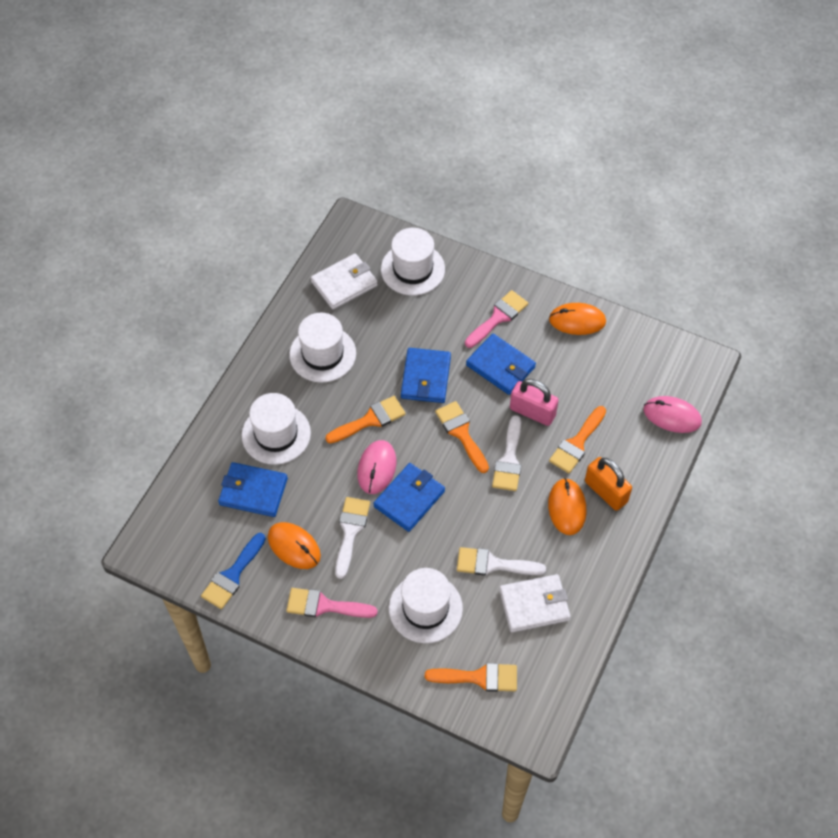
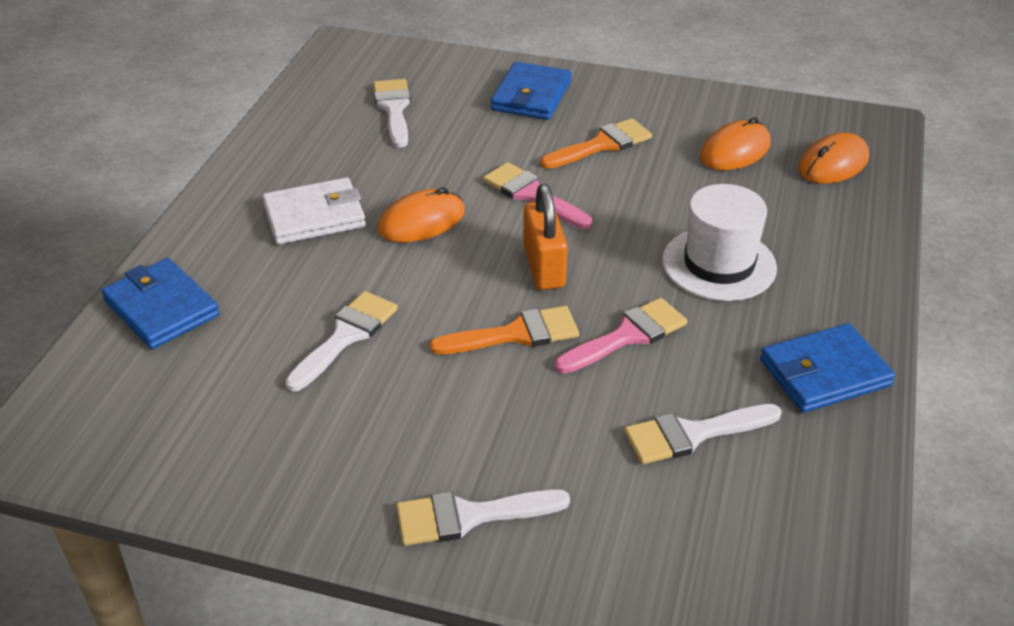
blue brush: 1 -> 0
blue wallet: 4 -> 3
orange brush: 4 -> 2
pink mouse: 2 -> 0
pink padlock: 1 -> 0
white brush: 3 -> 4
white hat: 4 -> 1
white wallet: 2 -> 1

